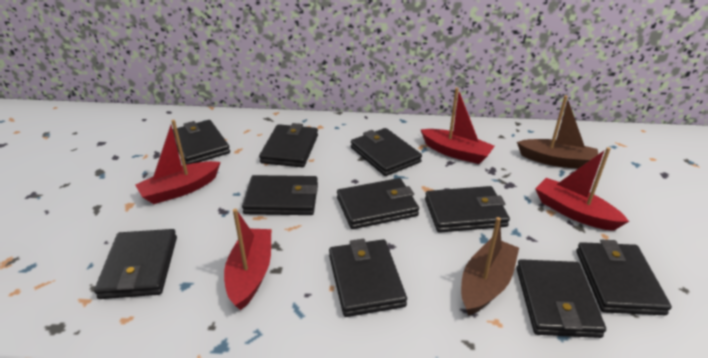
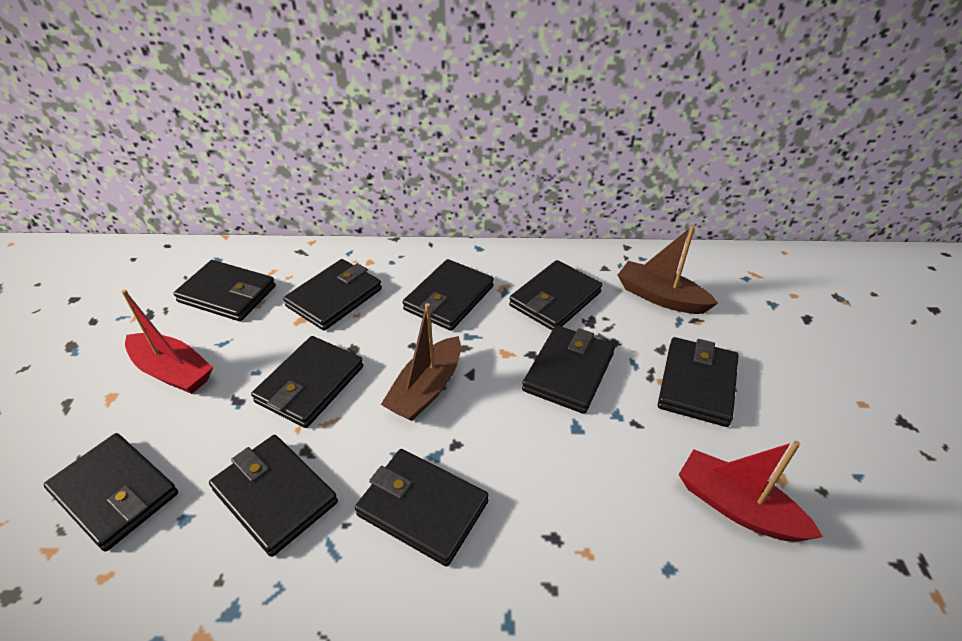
red boat: 4 -> 2

